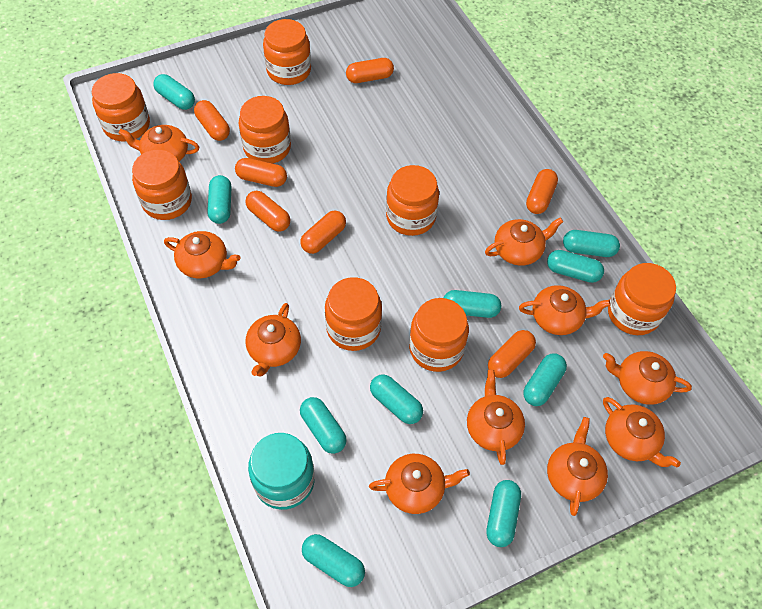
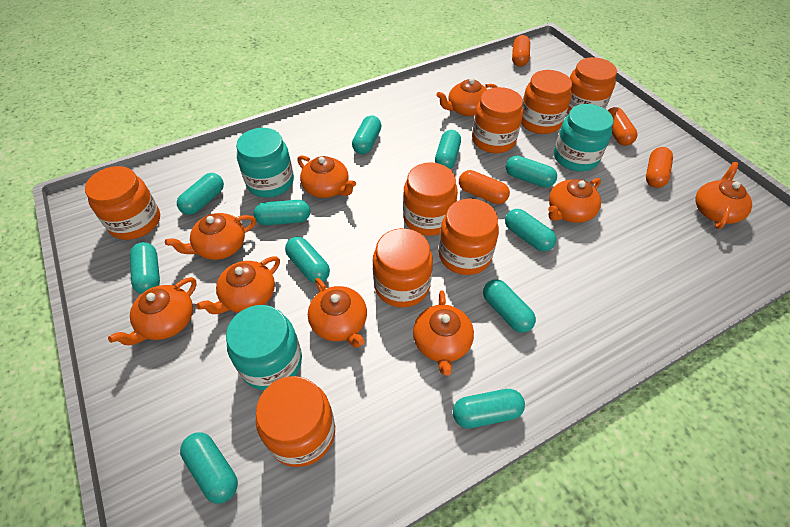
orange capsule: 7 -> 4
orange teapot: 10 -> 9
turquoise capsule: 10 -> 11
turquoise jar: 1 -> 3

